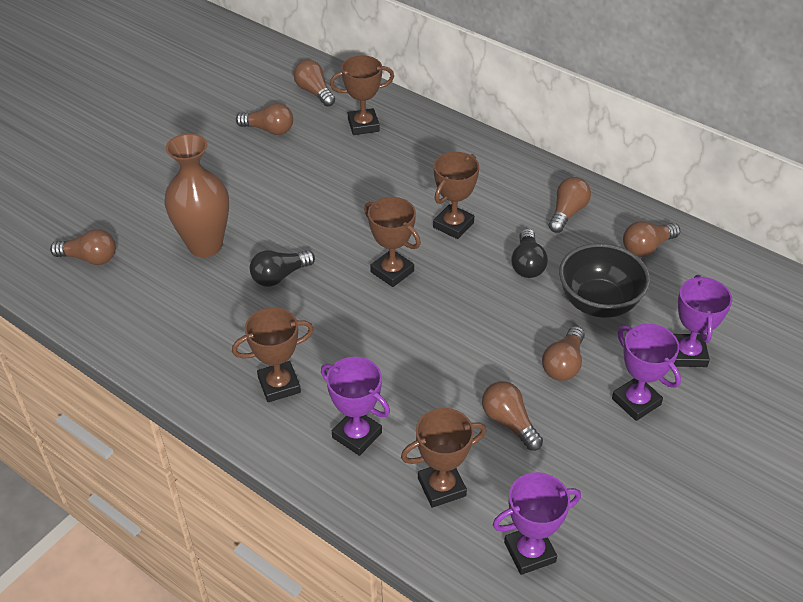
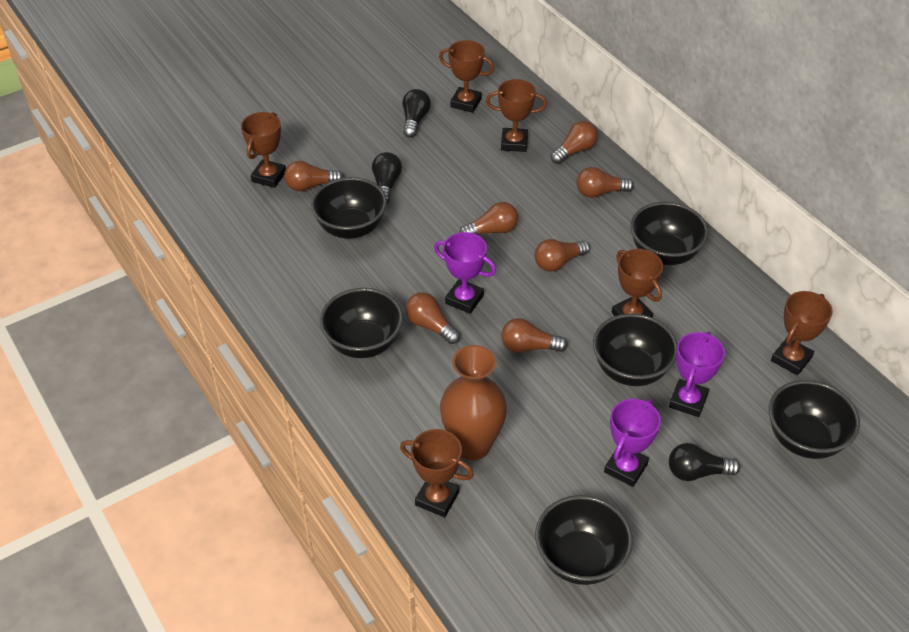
black bowl: 1 -> 6
black light bulb: 2 -> 3
brown trophy: 5 -> 6
purple trophy: 4 -> 3

